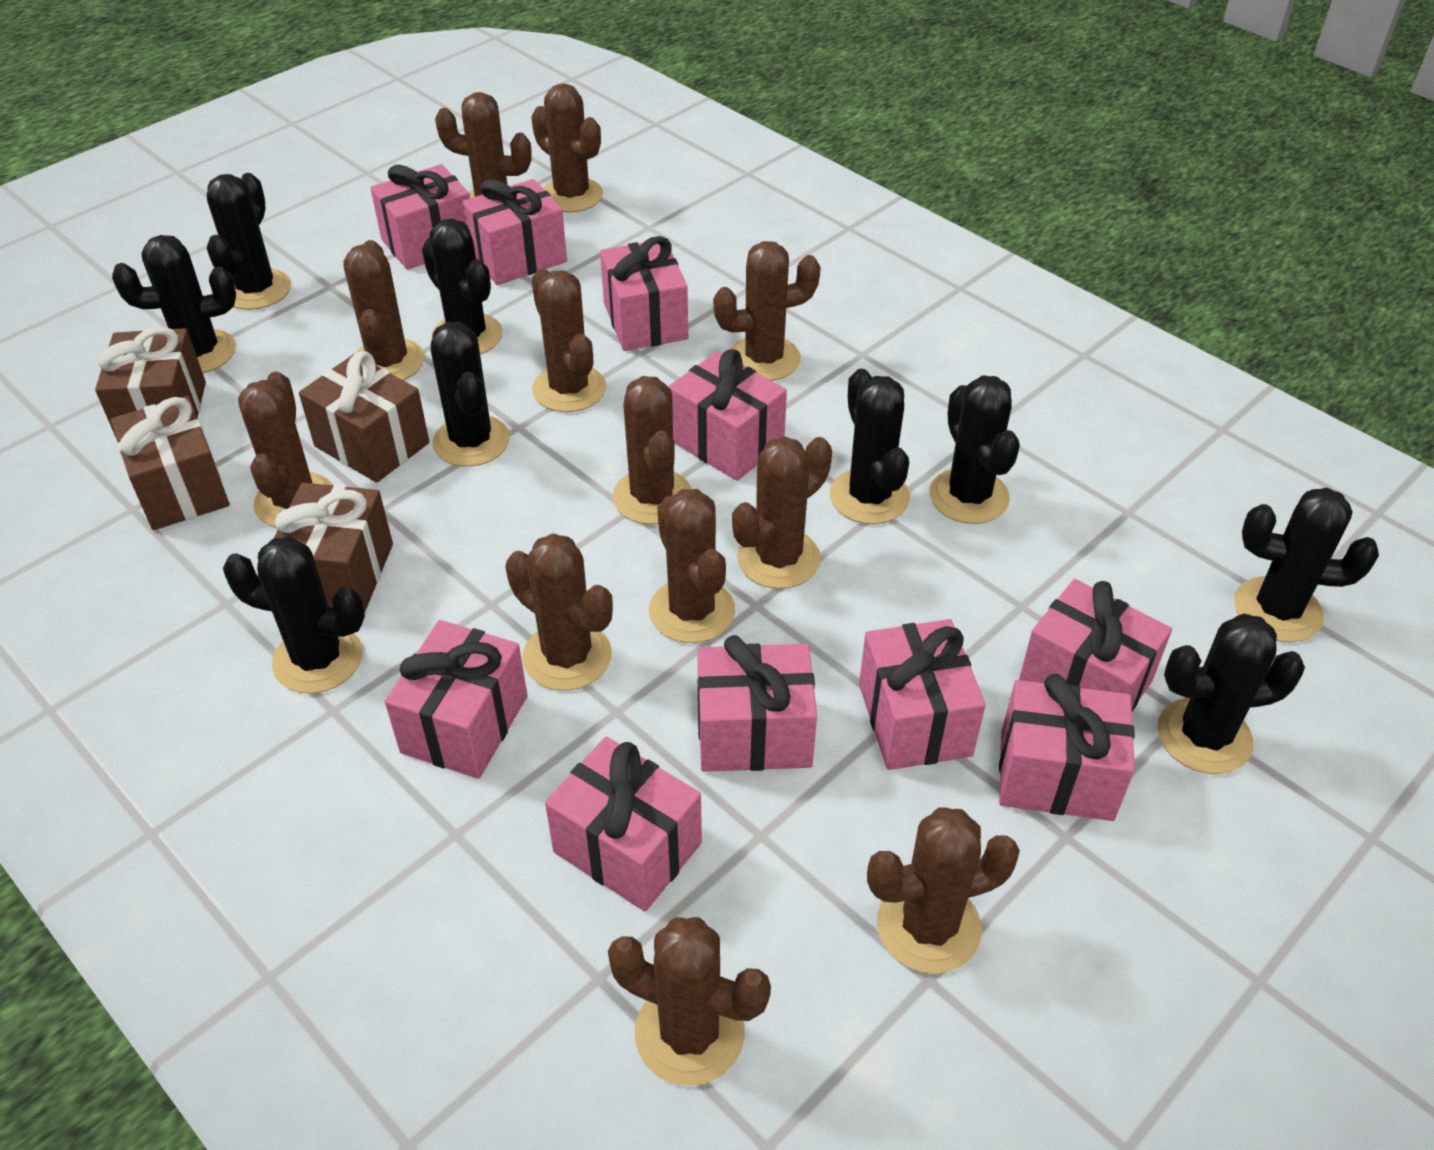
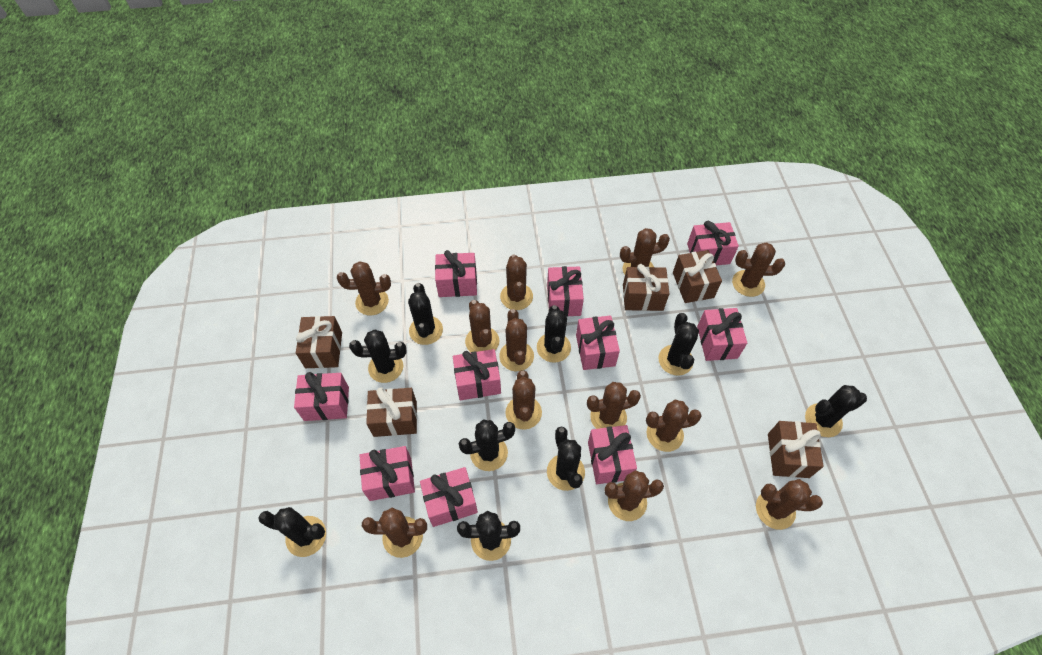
brown gift: 4 -> 5

